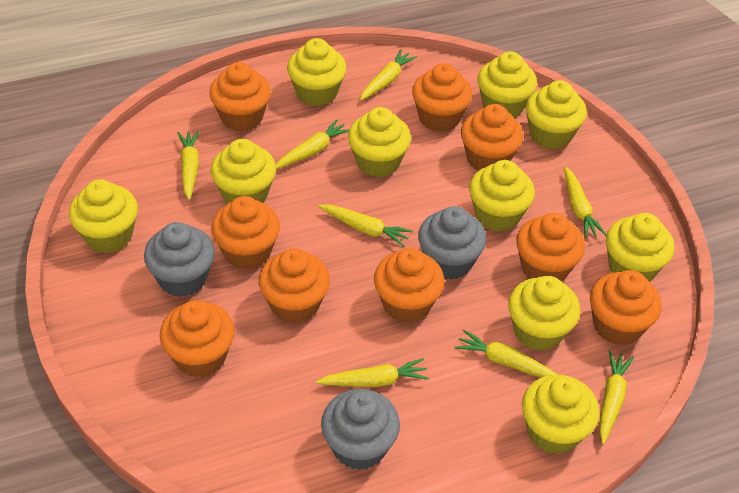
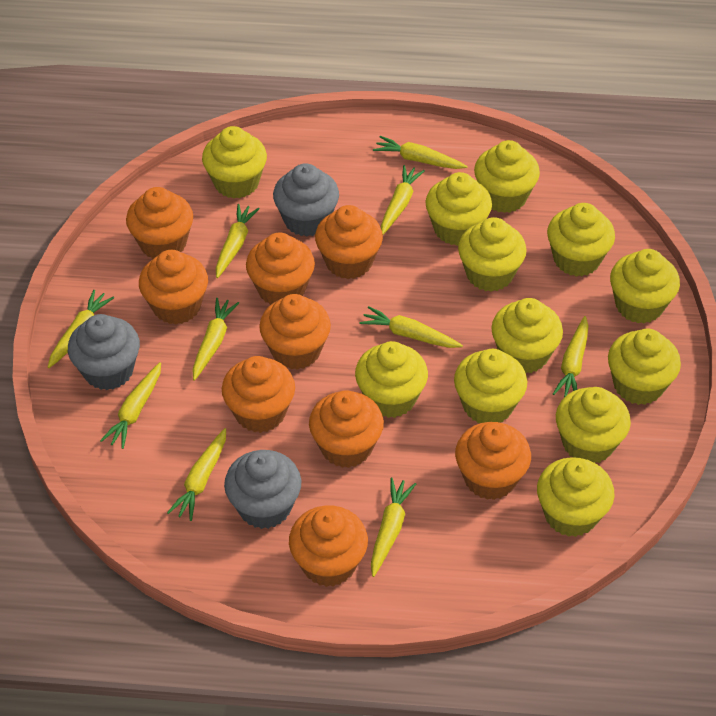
yellow carrot: 8 -> 10
yellow cupcake: 10 -> 12

